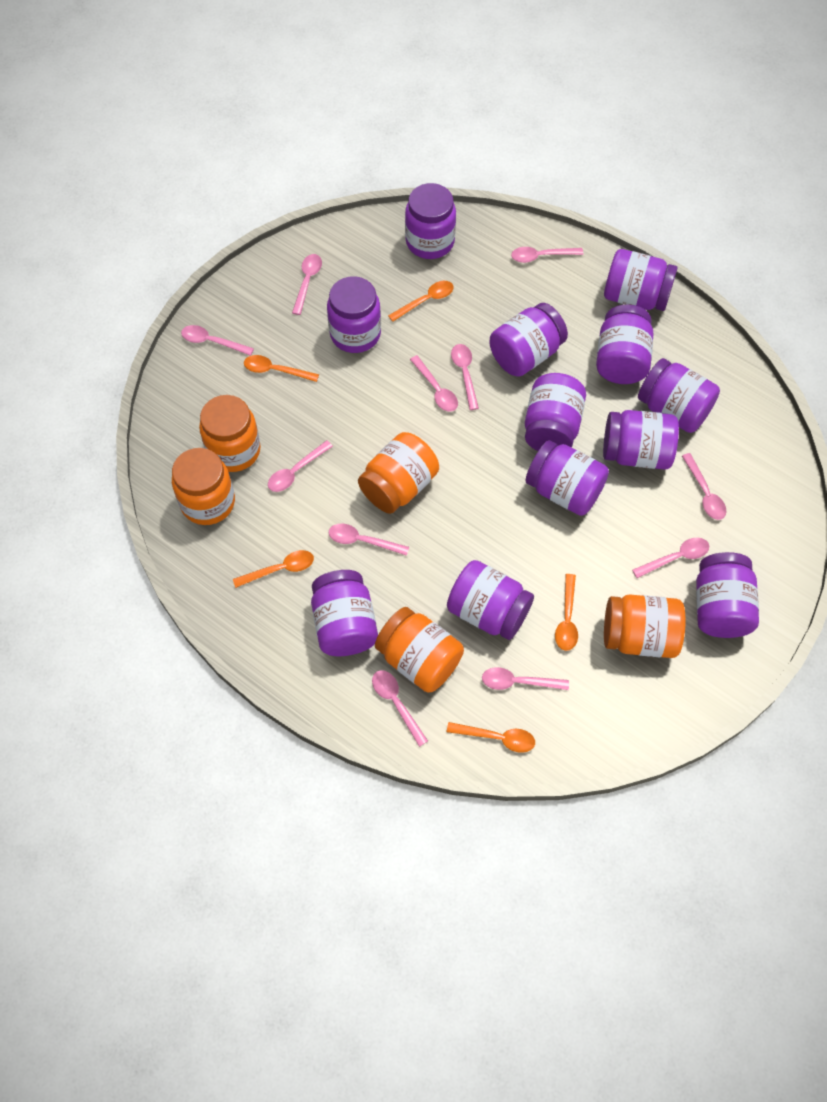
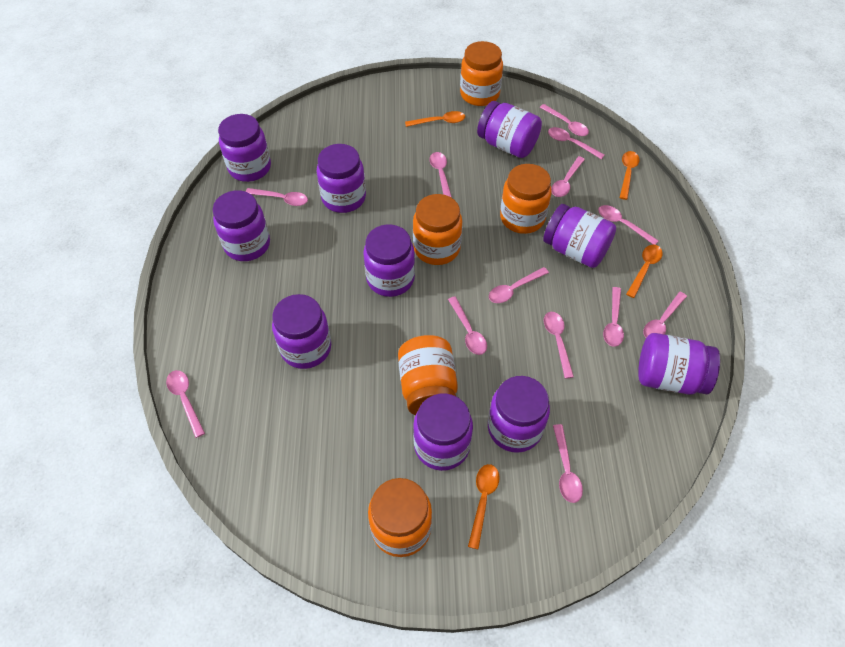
orange spoon: 5 -> 4
pink spoon: 11 -> 13
purple jar: 12 -> 10

